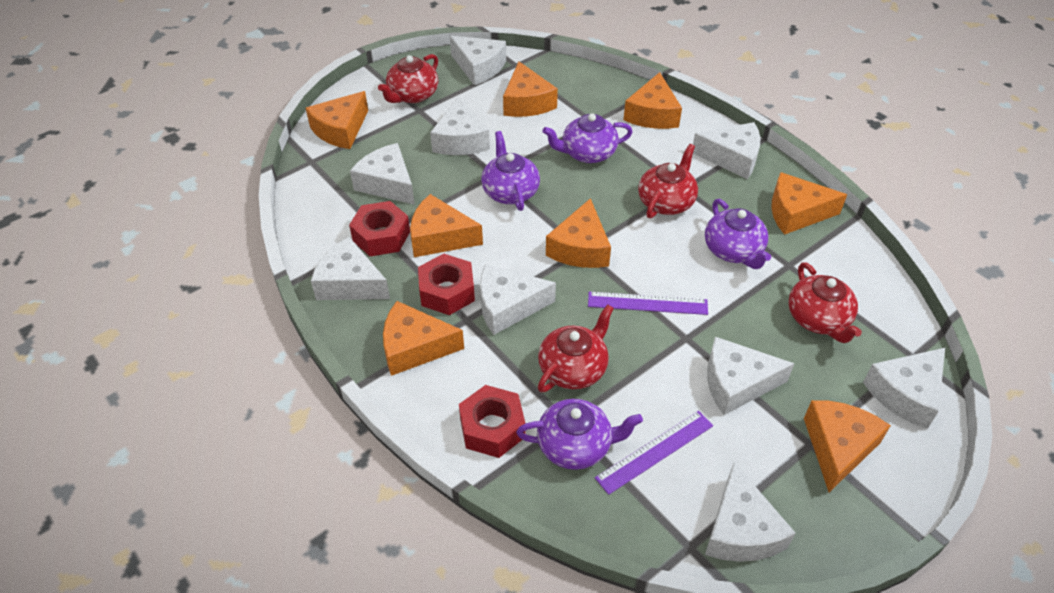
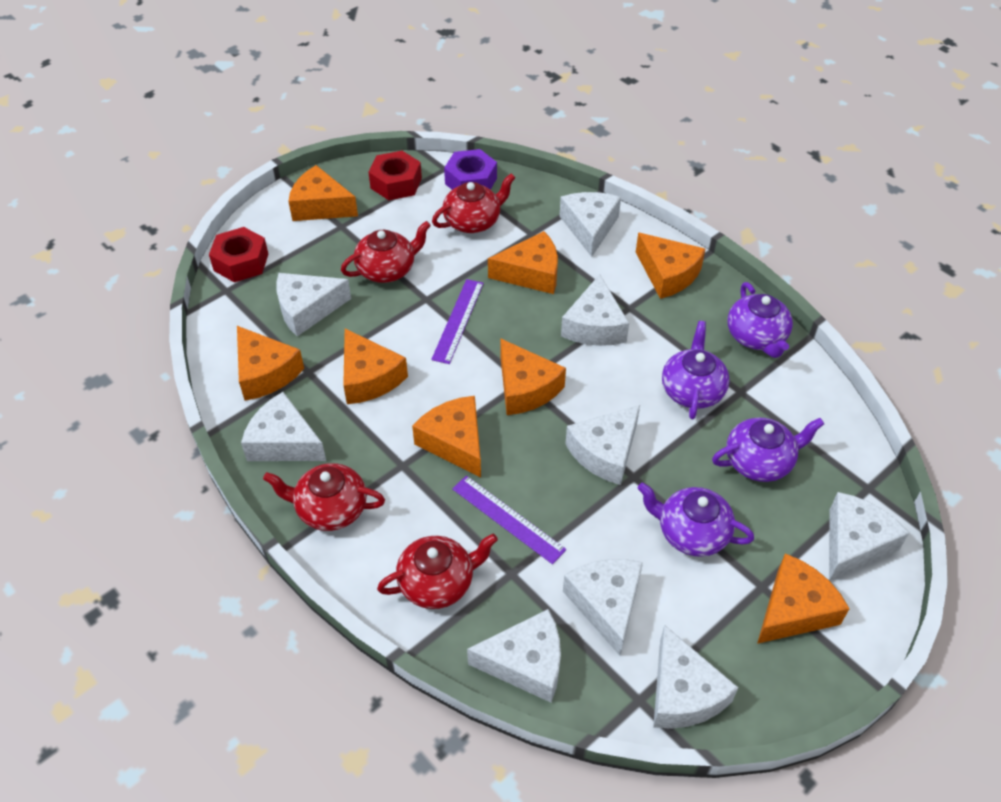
purple nut: 0 -> 1
red nut: 3 -> 2

